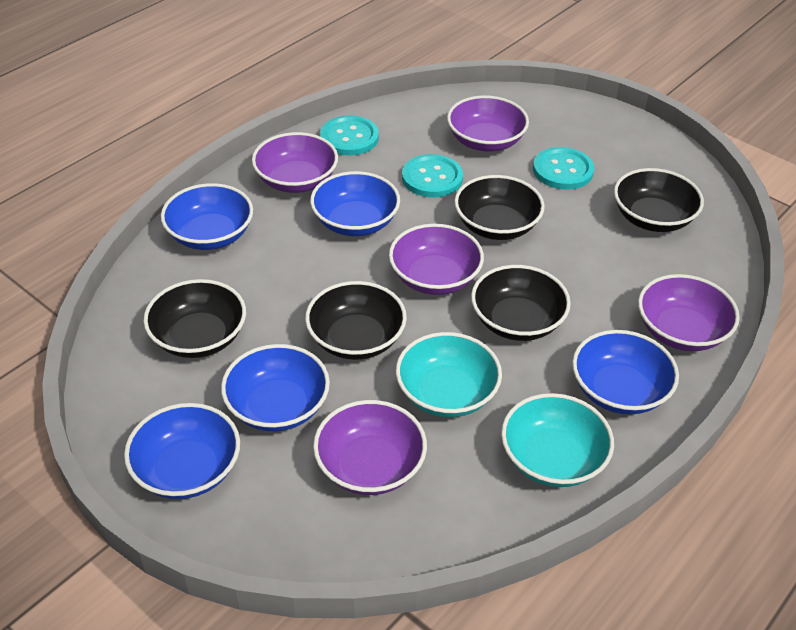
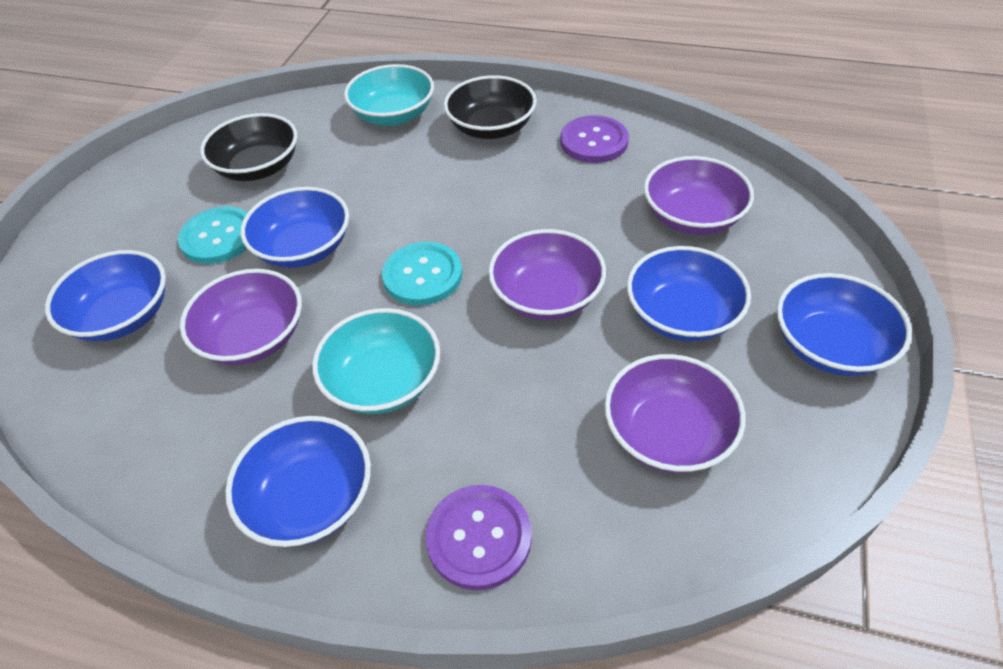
black bowl: 5 -> 2
purple bowl: 5 -> 4
purple button: 0 -> 2
turquoise button: 3 -> 2

